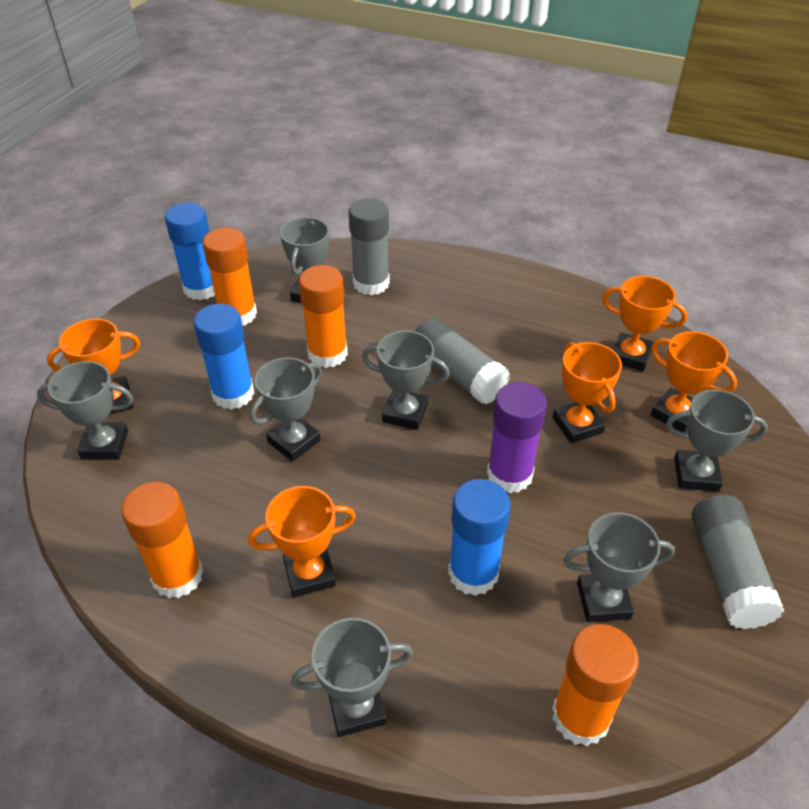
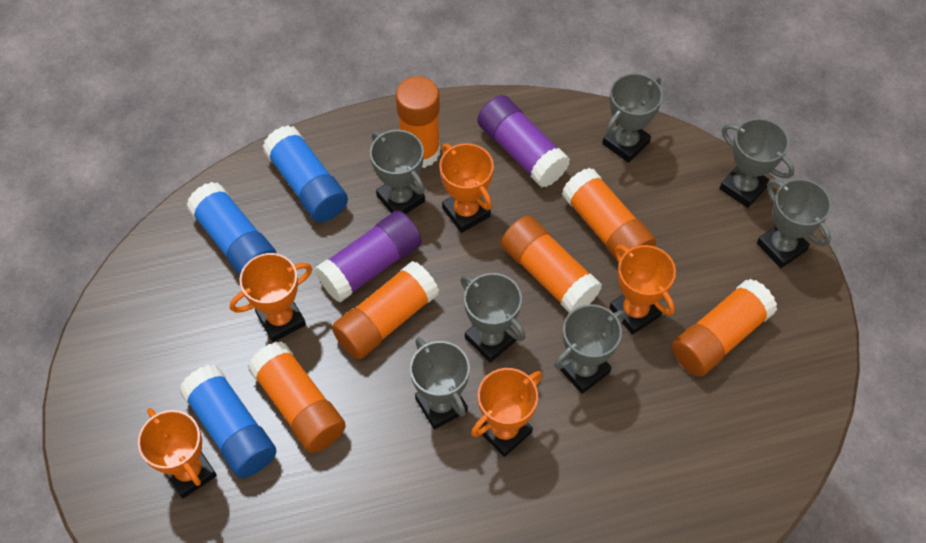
grey glue stick: 3 -> 0
orange glue stick: 4 -> 6
purple glue stick: 1 -> 2

